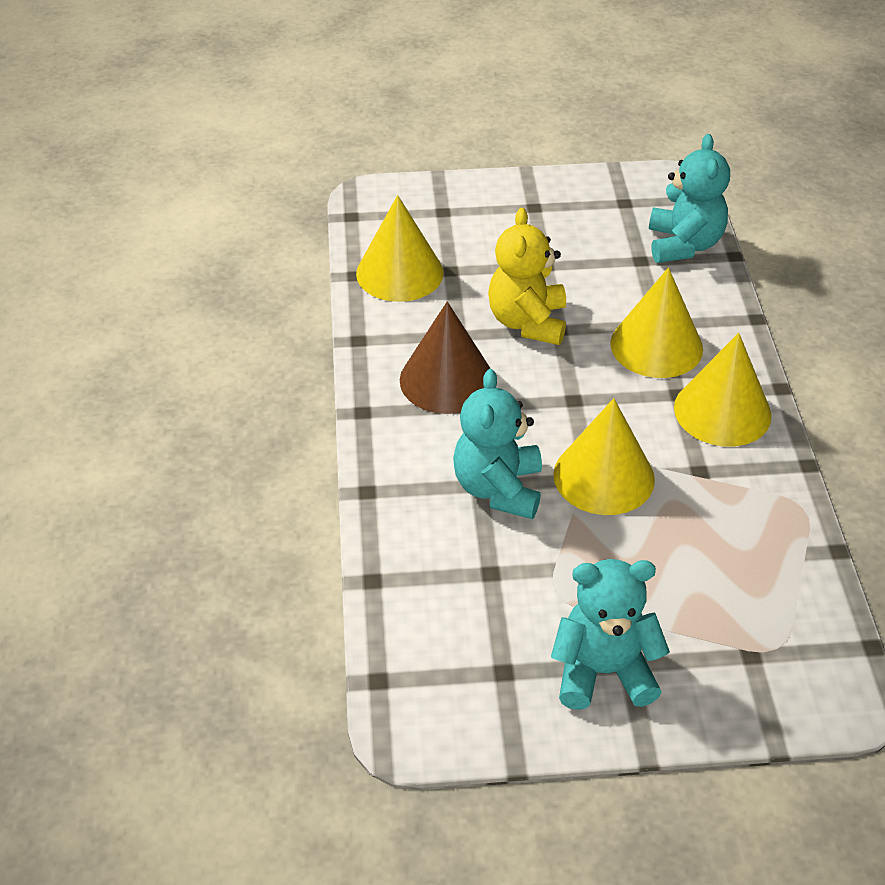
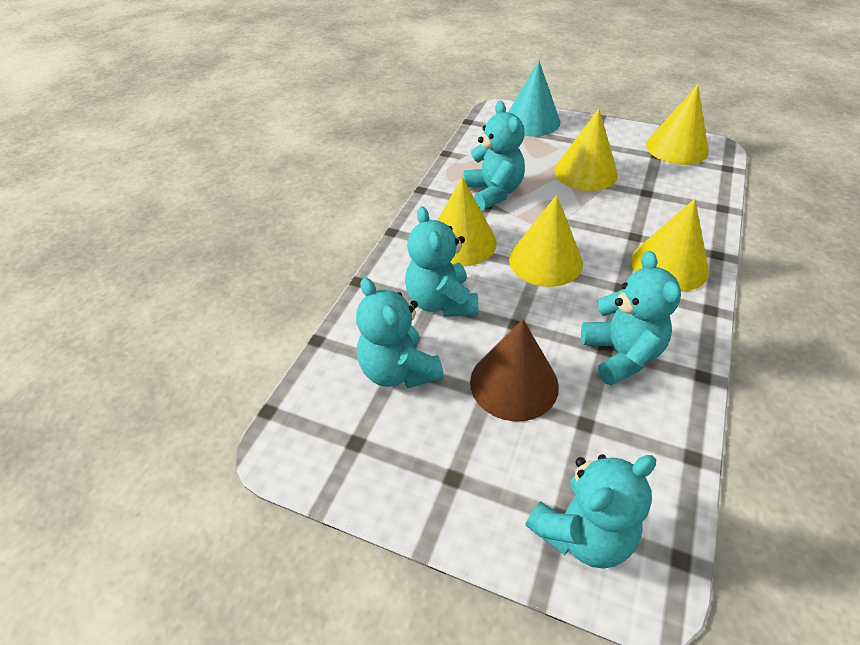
turquoise cone: 0 -> 1
turquoise teddy bear: 3 -> 5
yellow cone: 4 -> 5
yellow teddy bear: 1 -> 0

